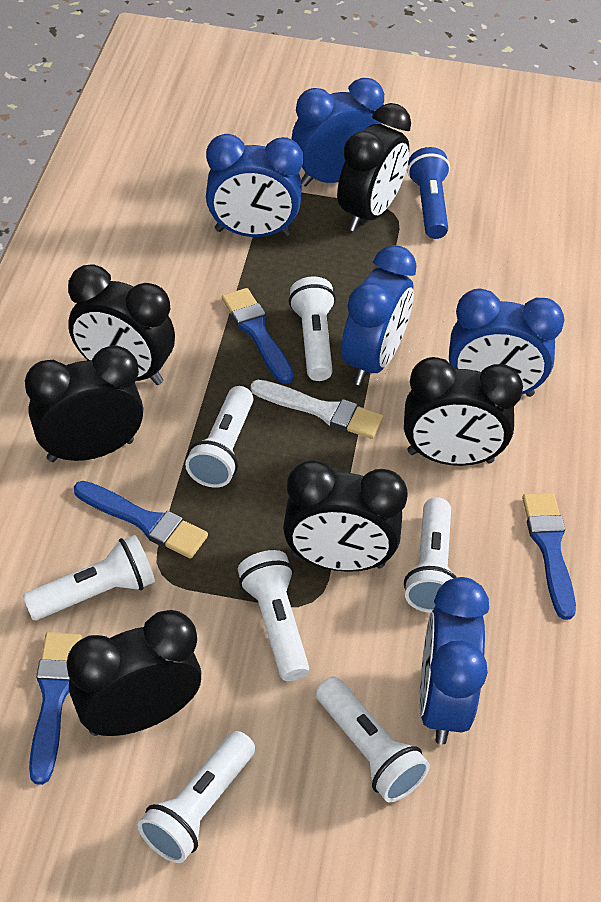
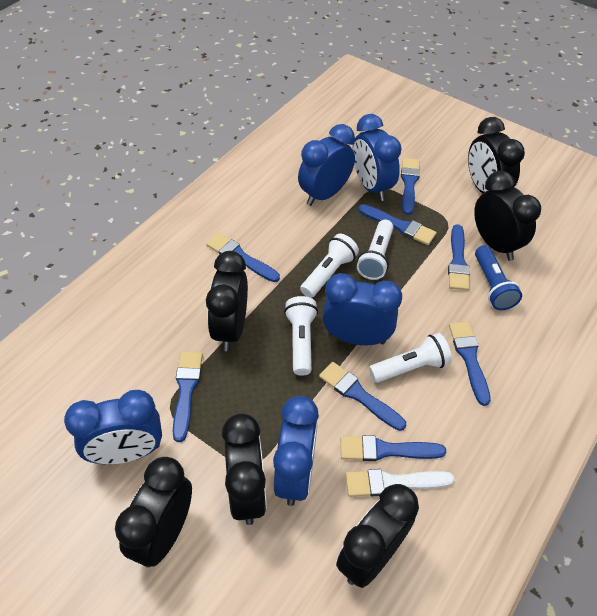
blue brush: 4 -> 8
white flashlight: 7 -> 4

